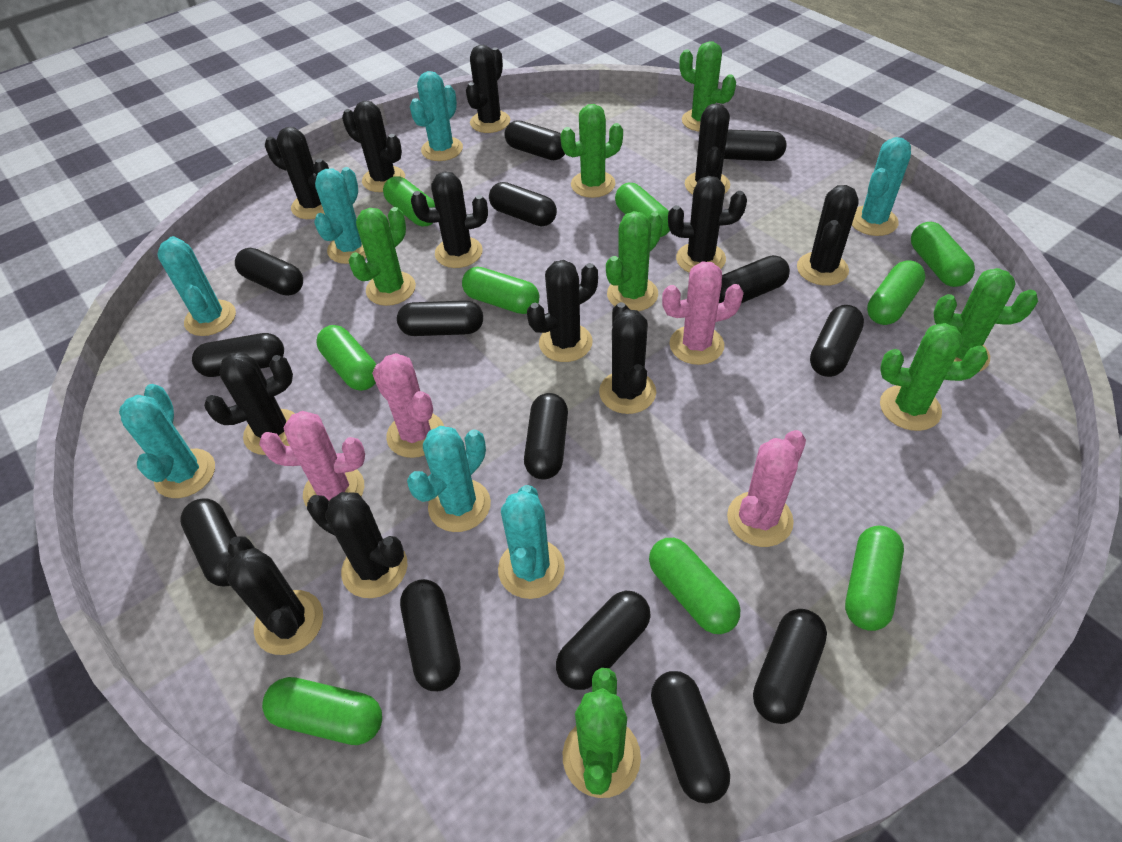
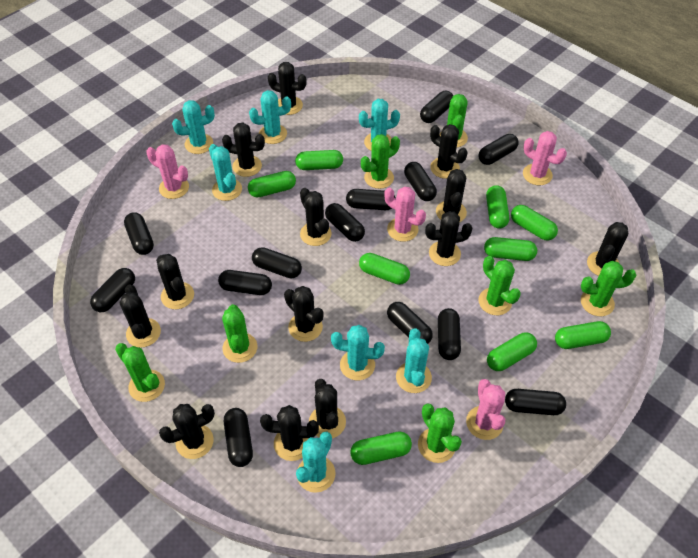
black cactus: 12 -> 13
black capsule: 14 -> 13

